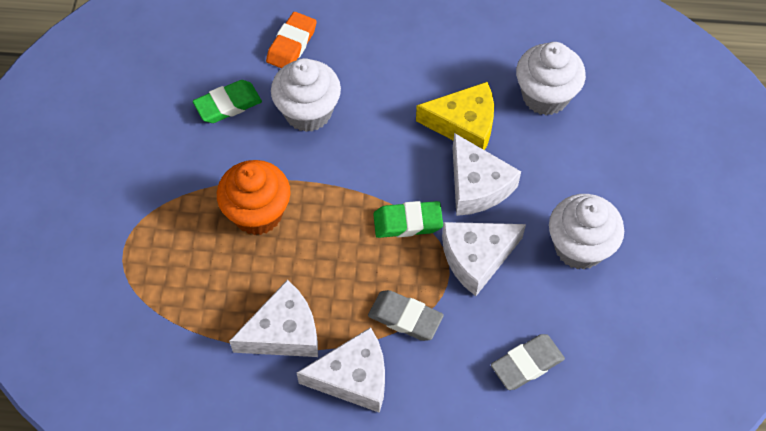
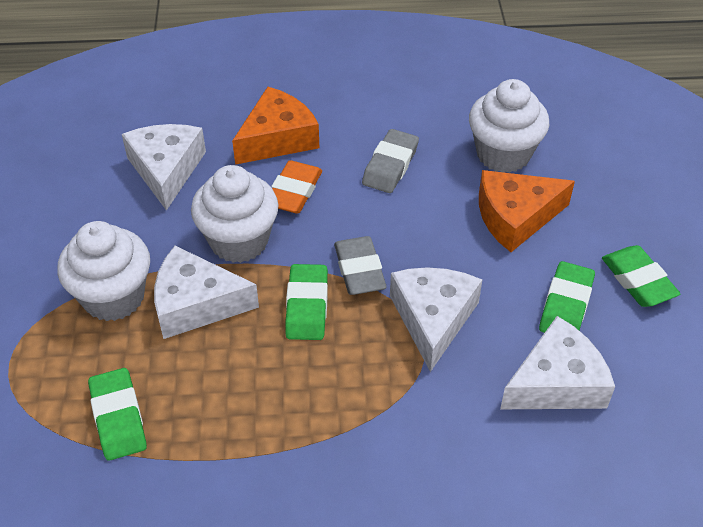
green eraser: 2 -> 4
orange cheese: 0 -> 2
orange cupcake: 1 -> 0
yellow cheese: 1 -> 0

